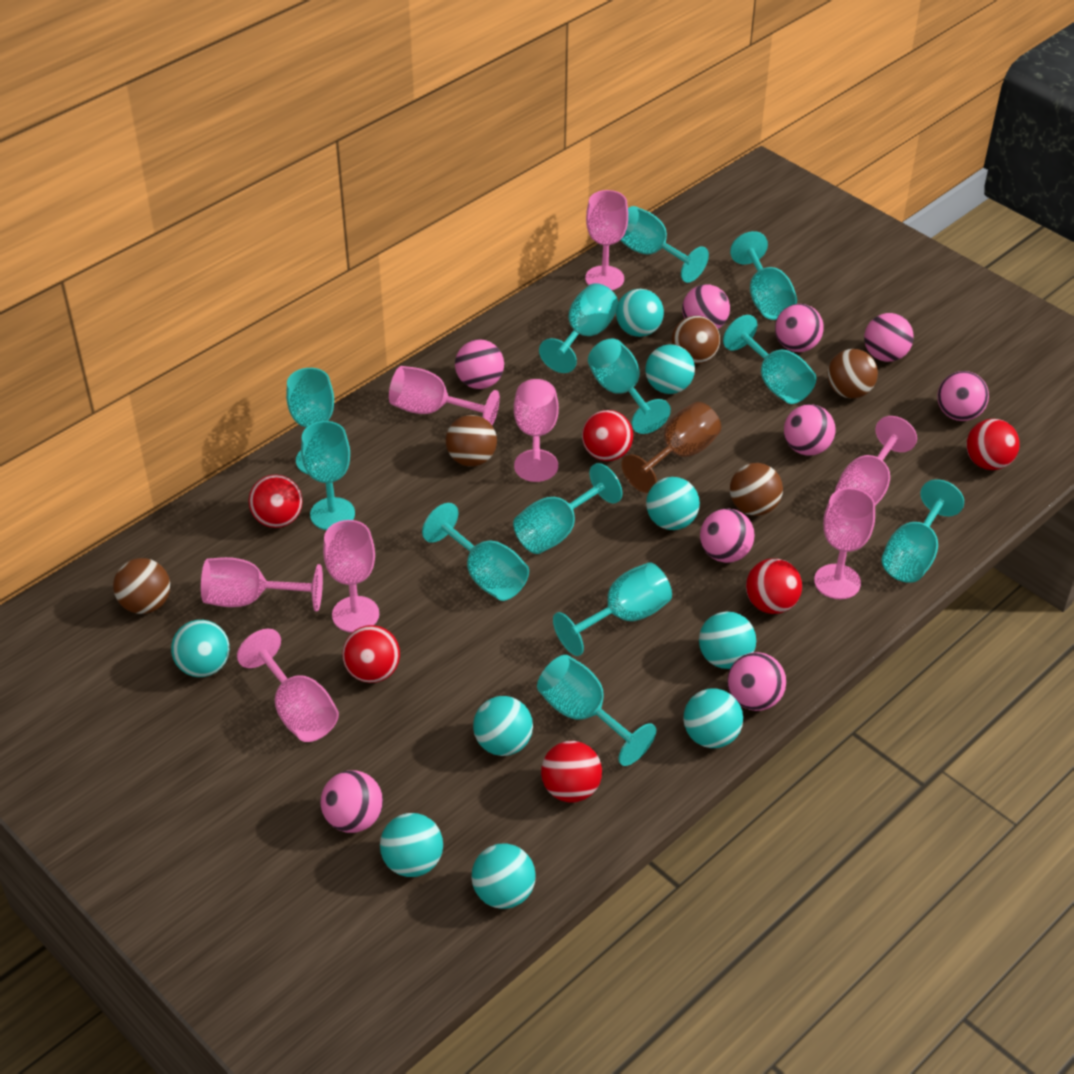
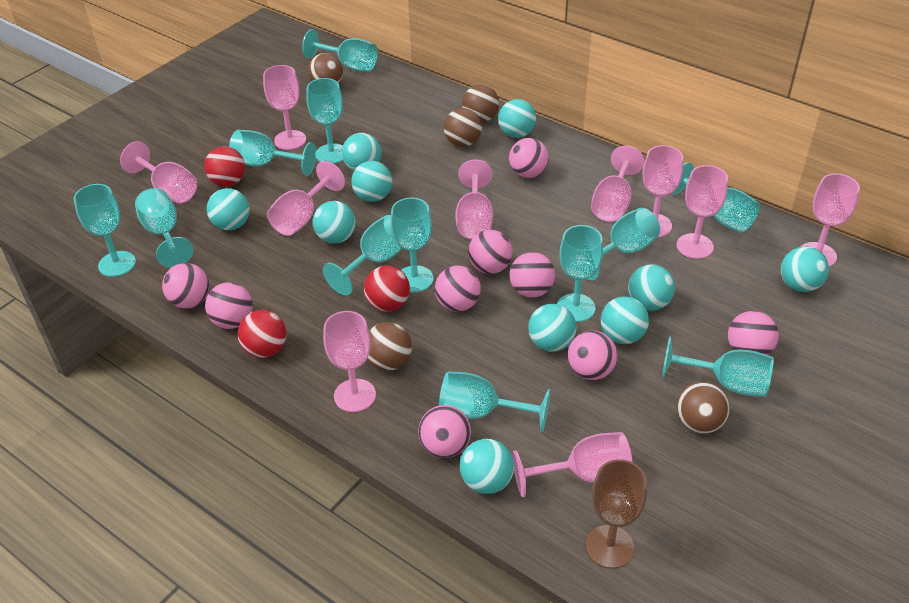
pink goblet: 8 -> 10
red ball: 6 -> 3
turquoise ball: 9 -> 10

